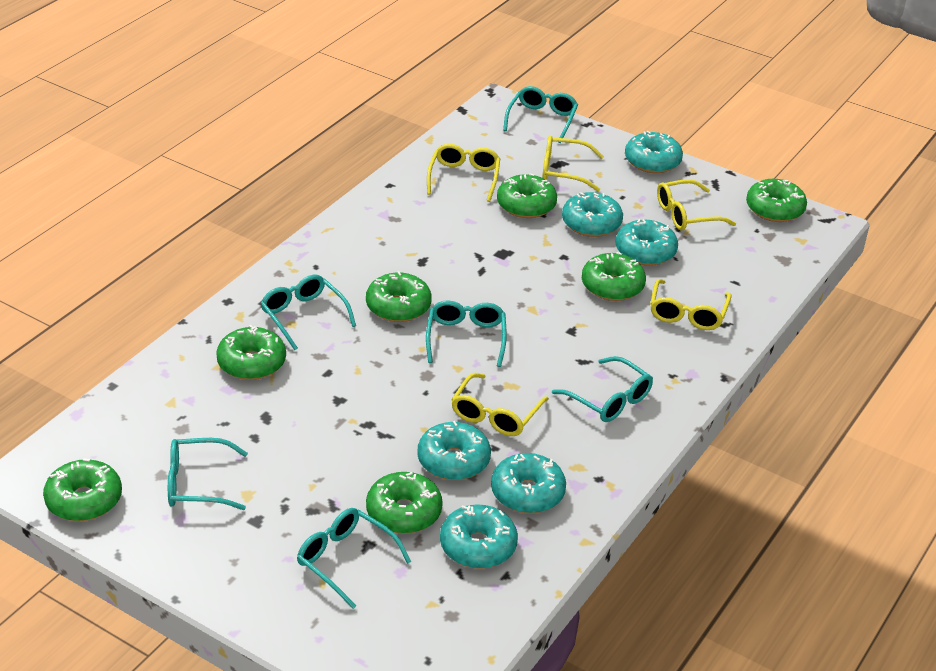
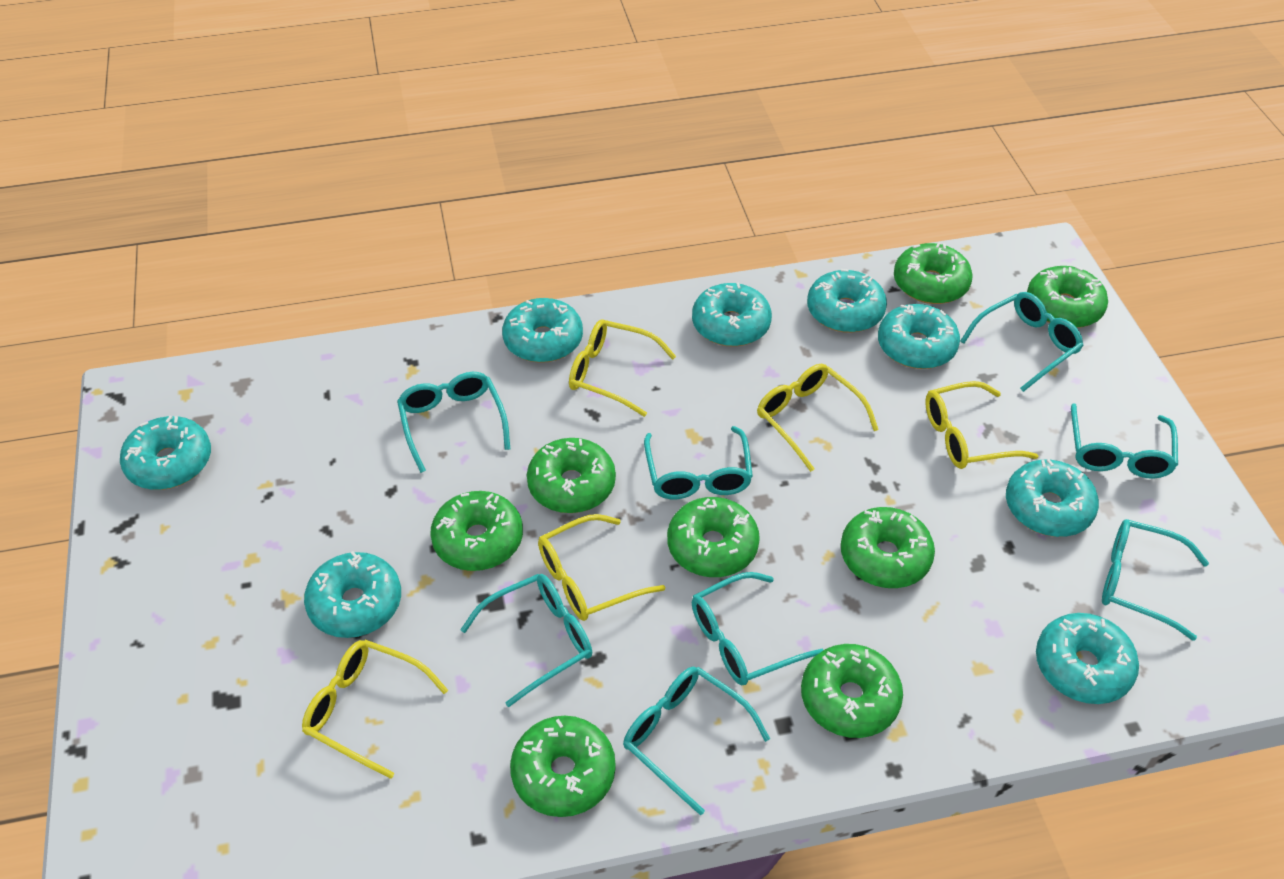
green donut: 7 -> 8
turquoise donut: 6 -> 8
turquoise glasses: 6 -> 8

